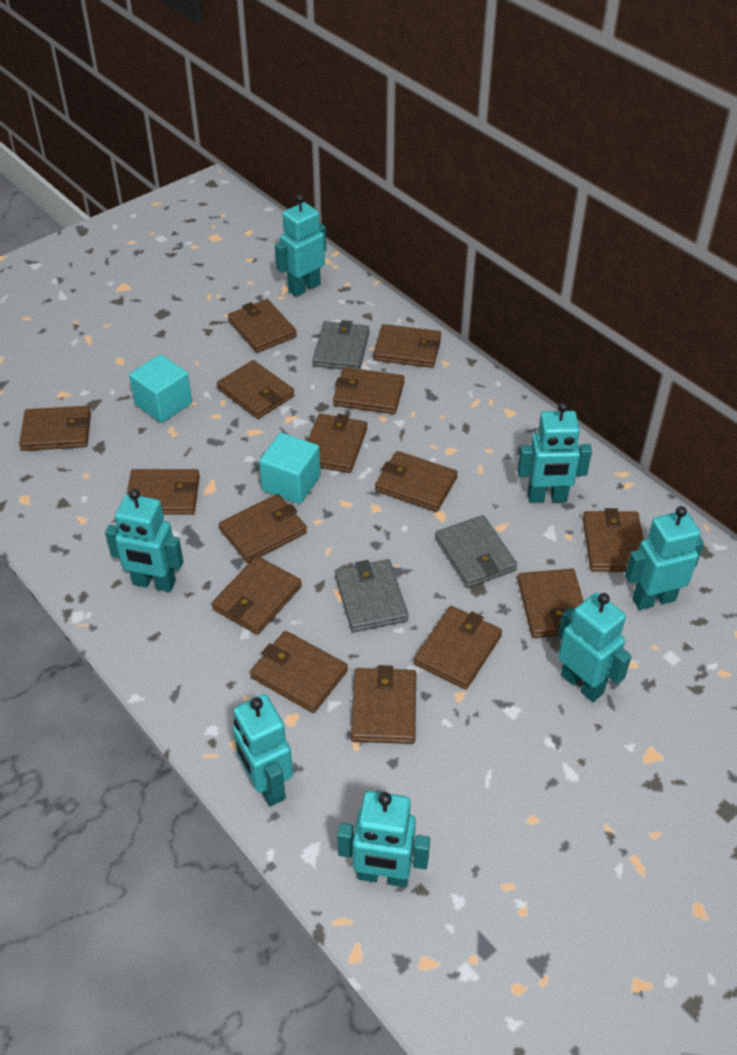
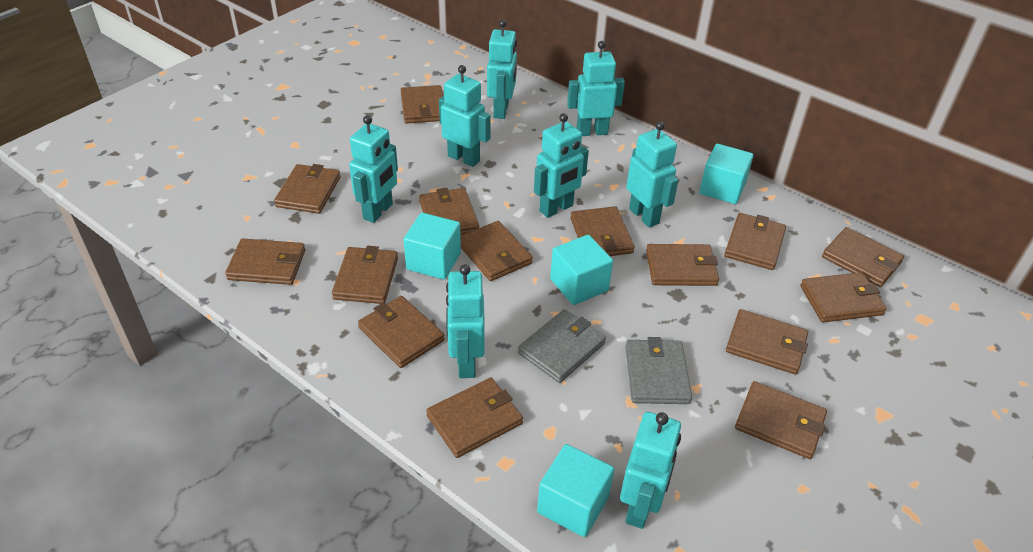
grey wallet: 3 -> 2
turquoise cube: 2 -> 4
turquoise robot: 7 -> 8

